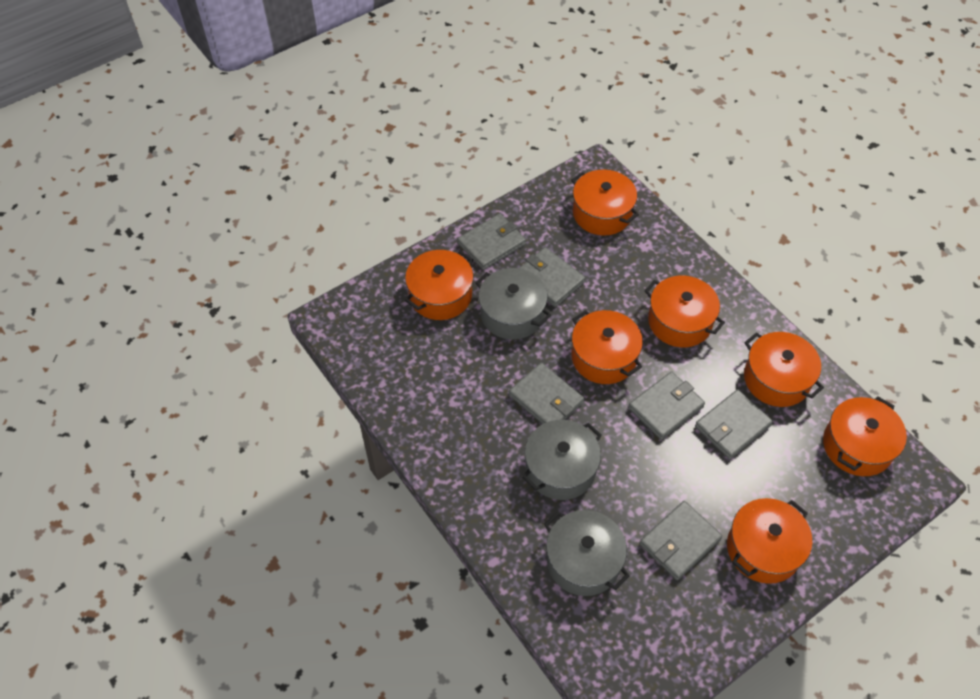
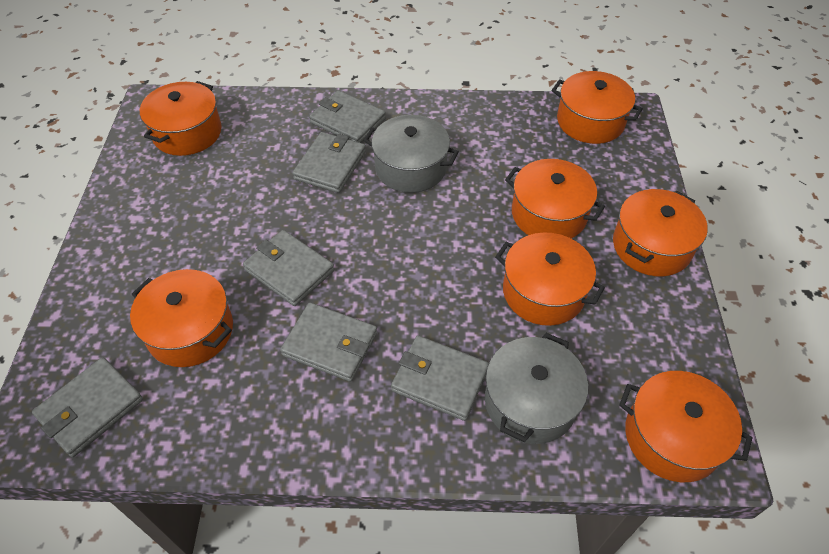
grey pot: 3 -> 2

